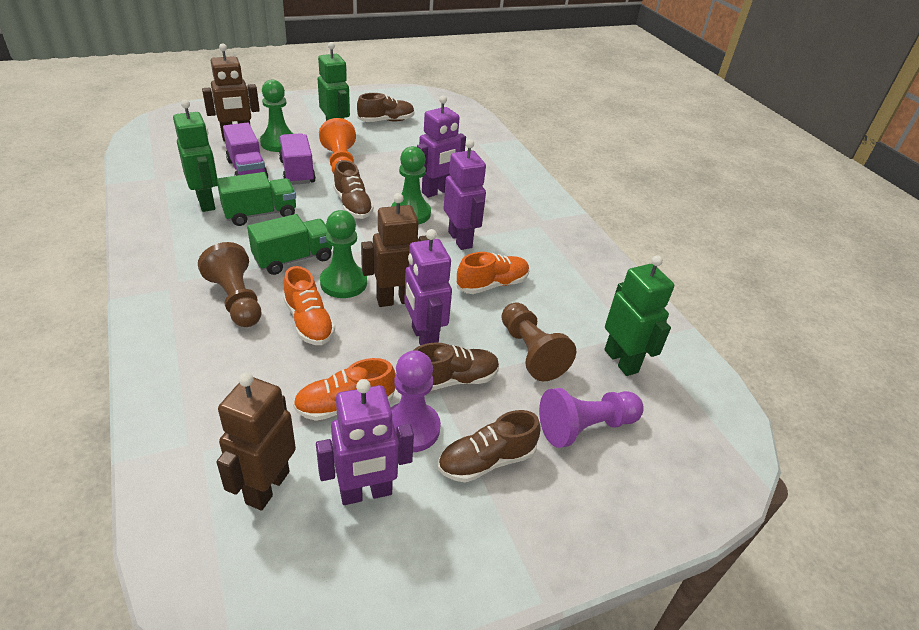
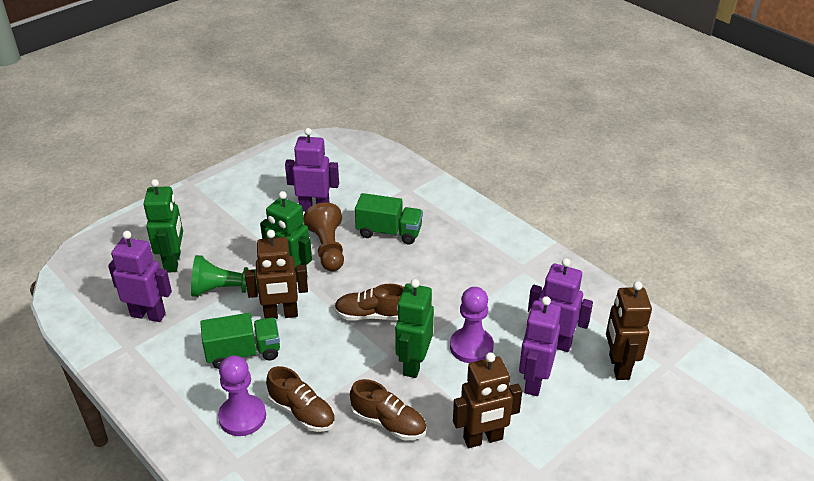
brown pawn: 2 -> 1
brown shoe: 4 -> 3
green pawn: 3 -> 1
orange pawn: 1 -> 0
orange shoe: 3 -> 0
purple truck: 2 -> 0

